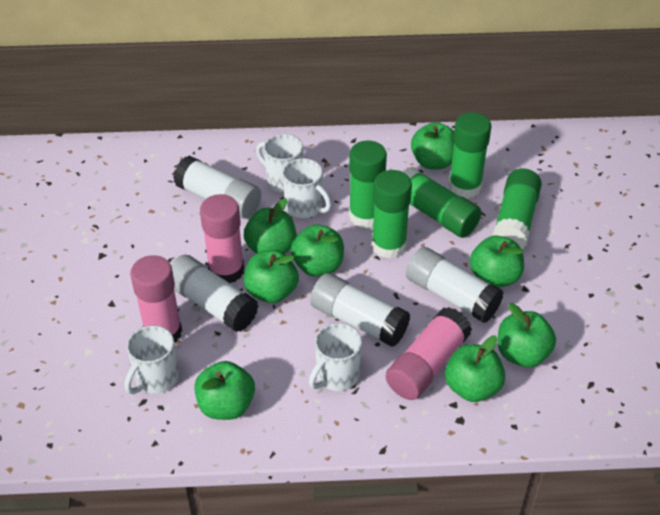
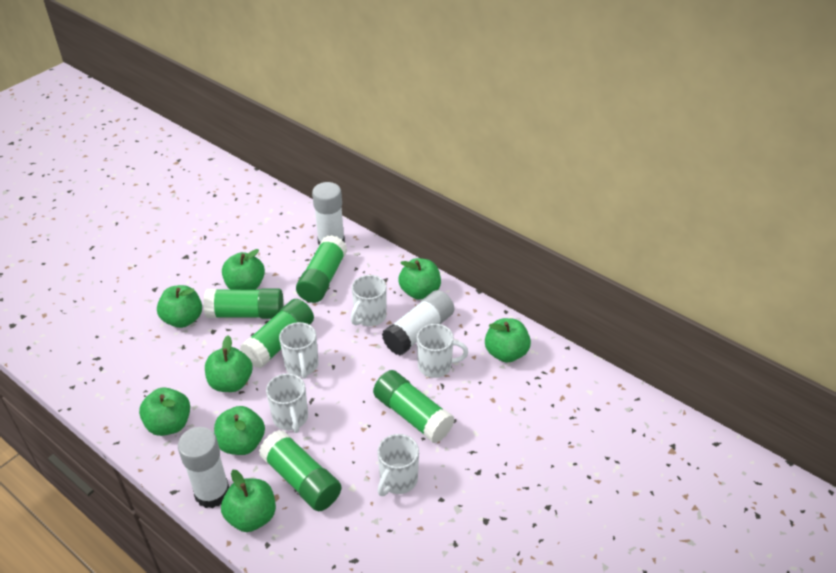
pink glue stick: 3 -> 0
white glue stick: 4 -> 3
white mug: 4 -> 5

